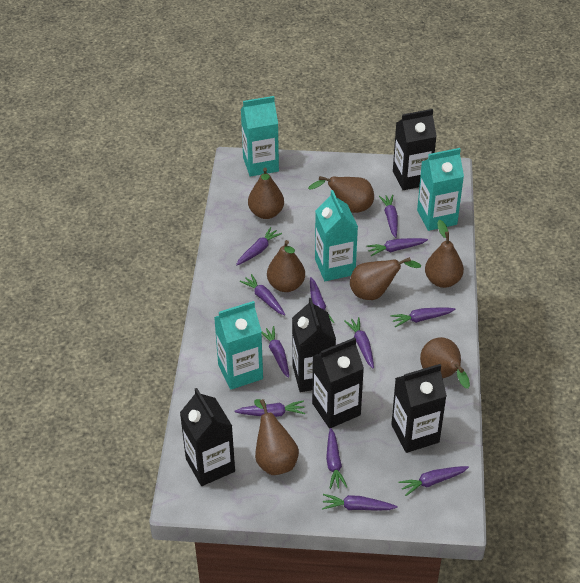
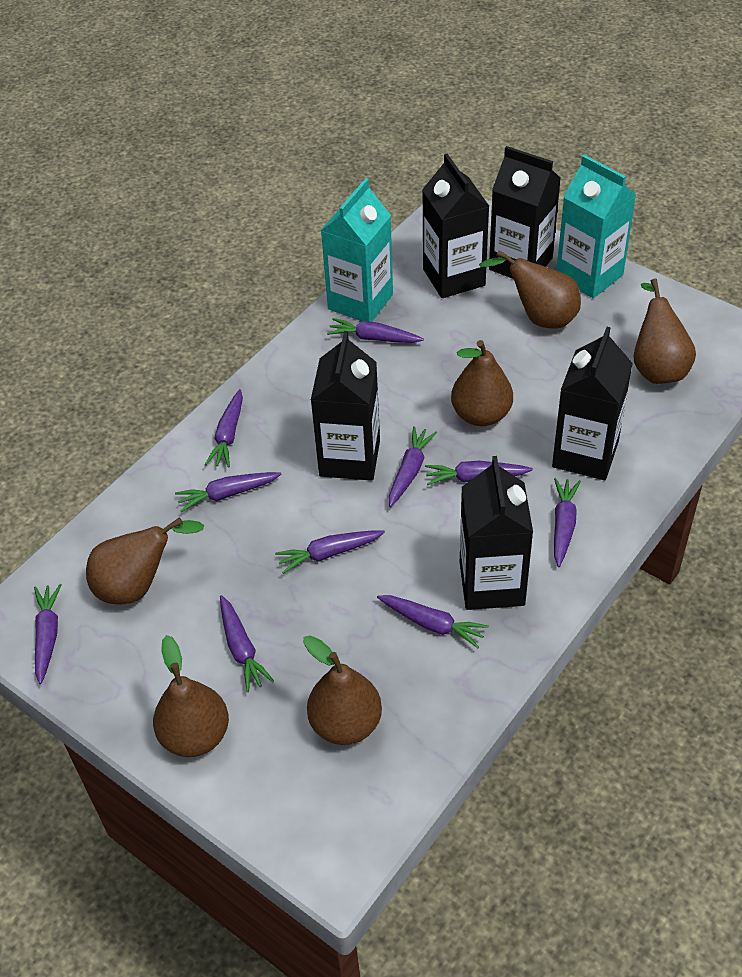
brown pear: 7 -> 6
purple carrot: 12 -> 10
turquoise carton: 4 -> 2

